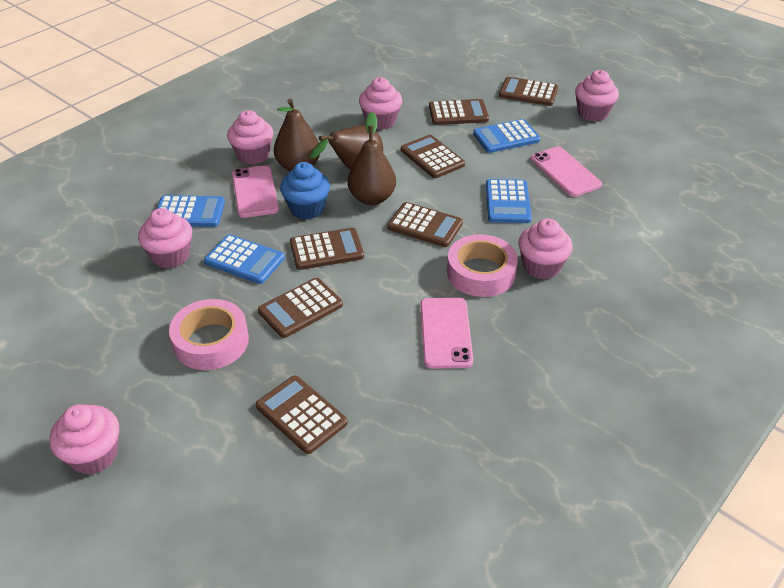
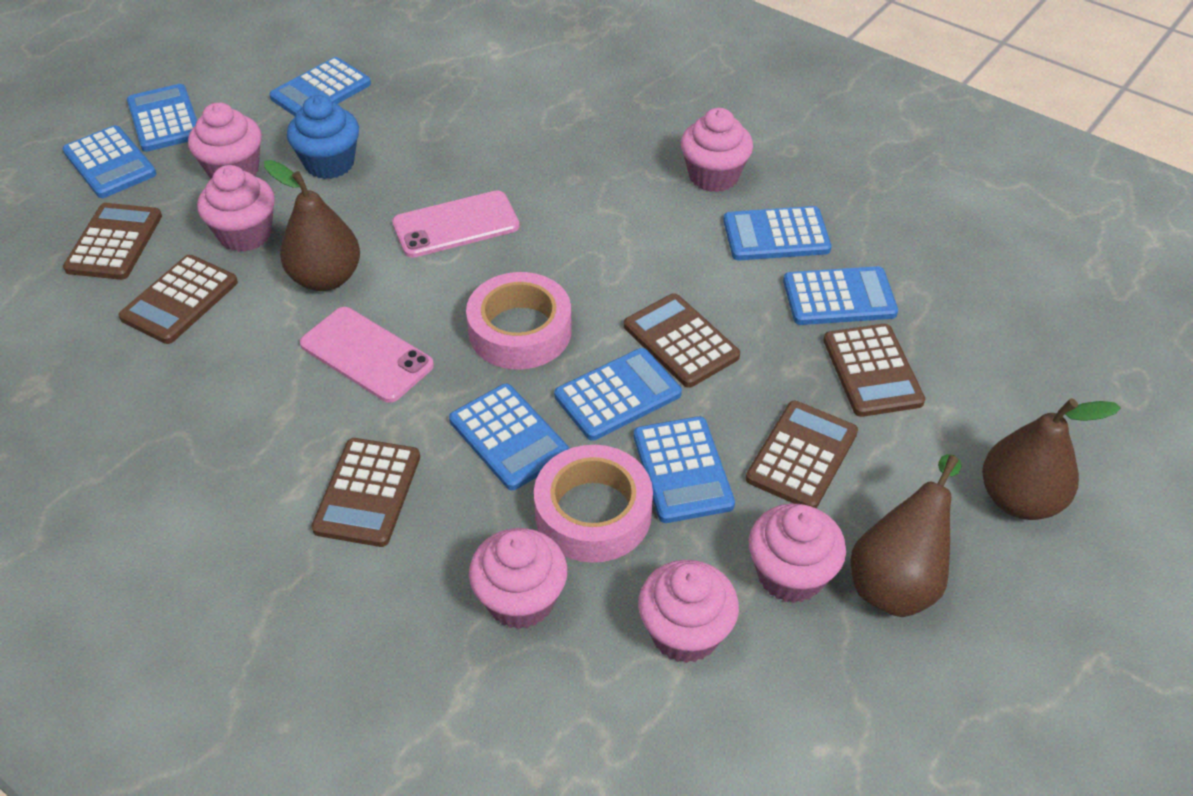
blue calculator: 4 -> 8
brown calculator: 7 -> 6
pink phone: 3 -> 2

